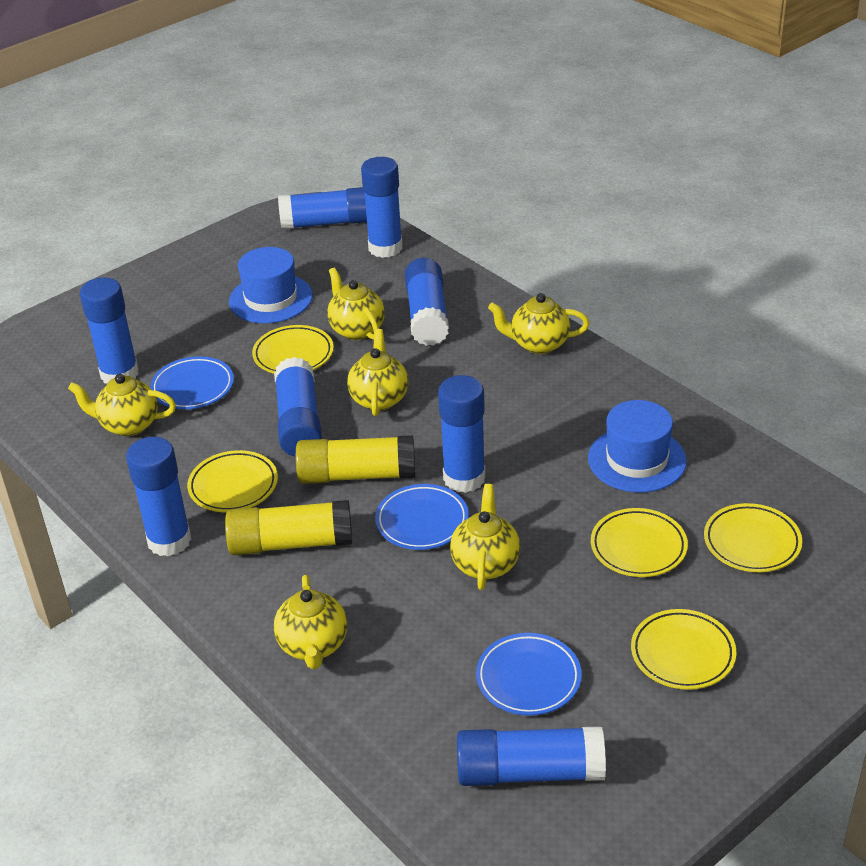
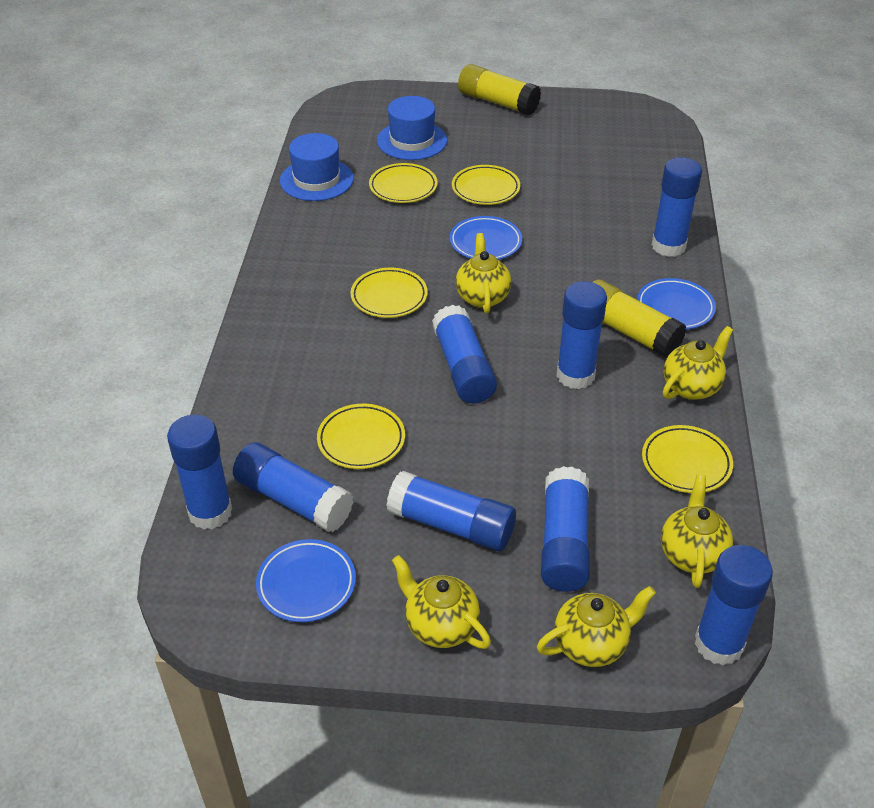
yellow teapot: 6 -> 5

